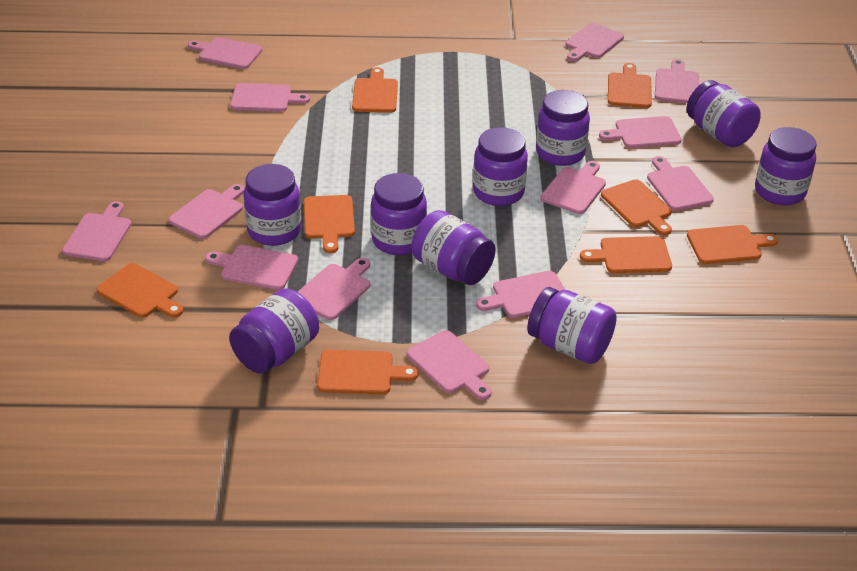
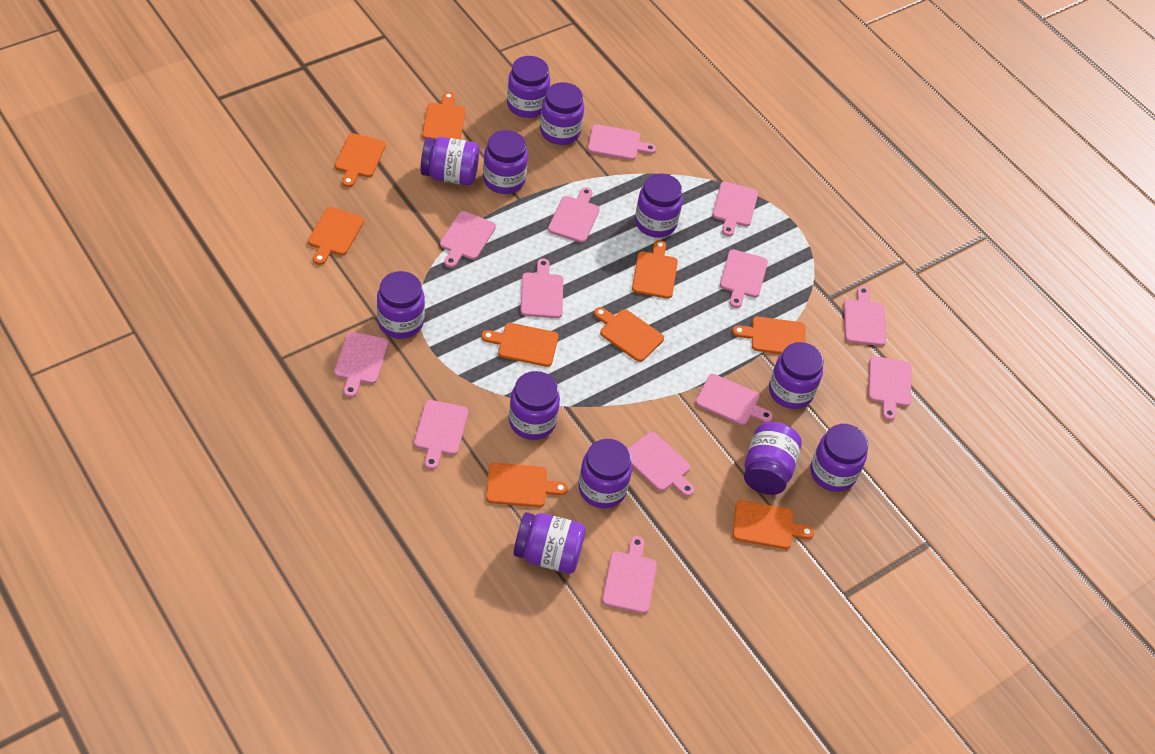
orange cutting board: 8 -> 9
purple jar: 9 -> 12

